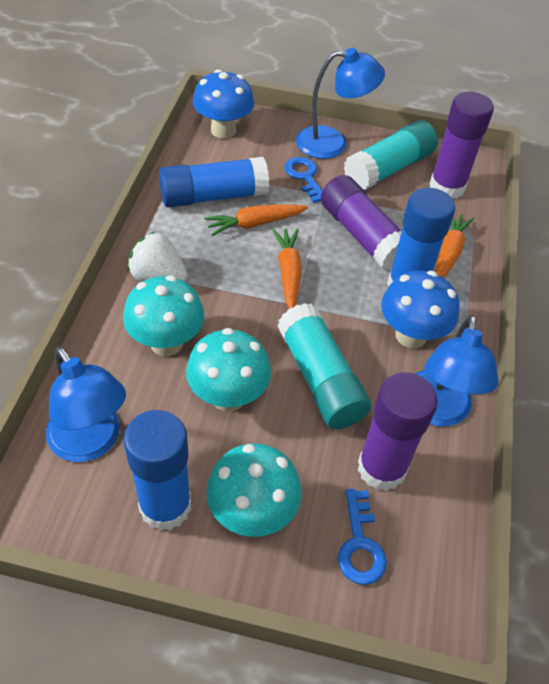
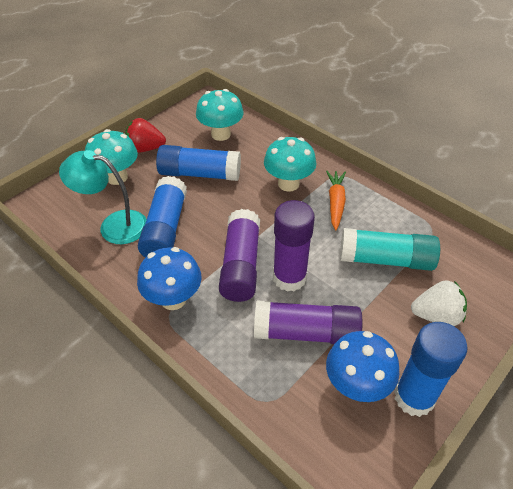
blue key: 2 -> 0
blue lamp: 3 -> 0
orange carrot: 3 -> 1
red strawberry: 0 -> 1
turquoise glue stick: 2 -> 1
turquoise lamp: 0 -> 1

